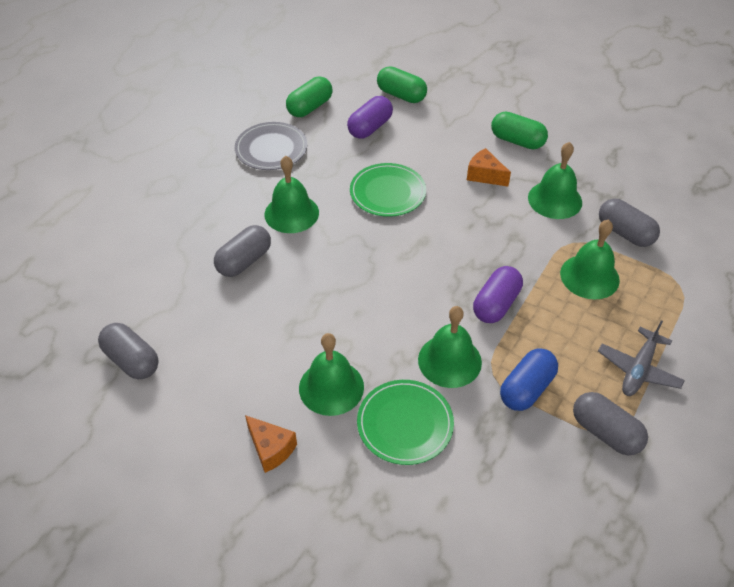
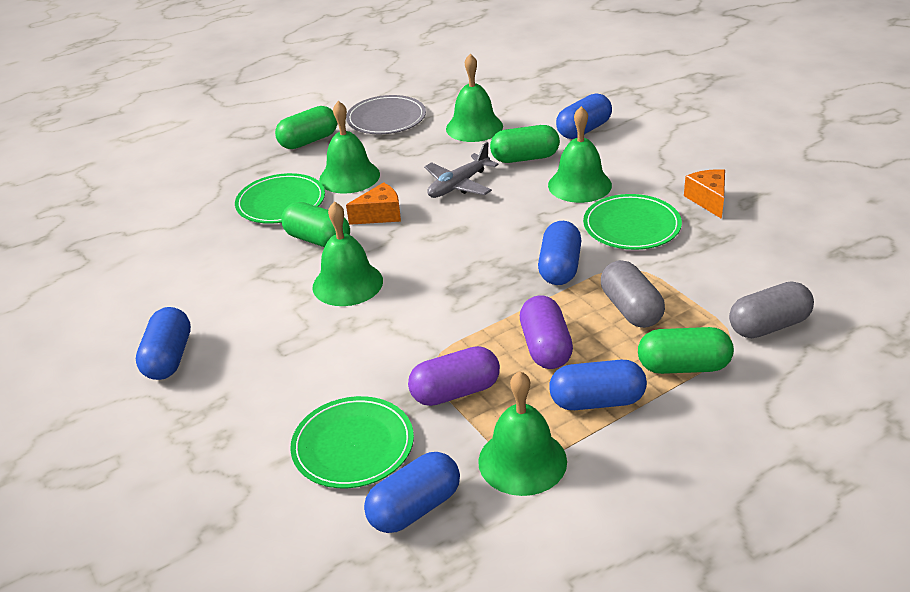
blue capsule: 1 -> 5
green capsule: 3 -> 4
green plate: 2 -> 3
grey capsule: 4 -> 2

